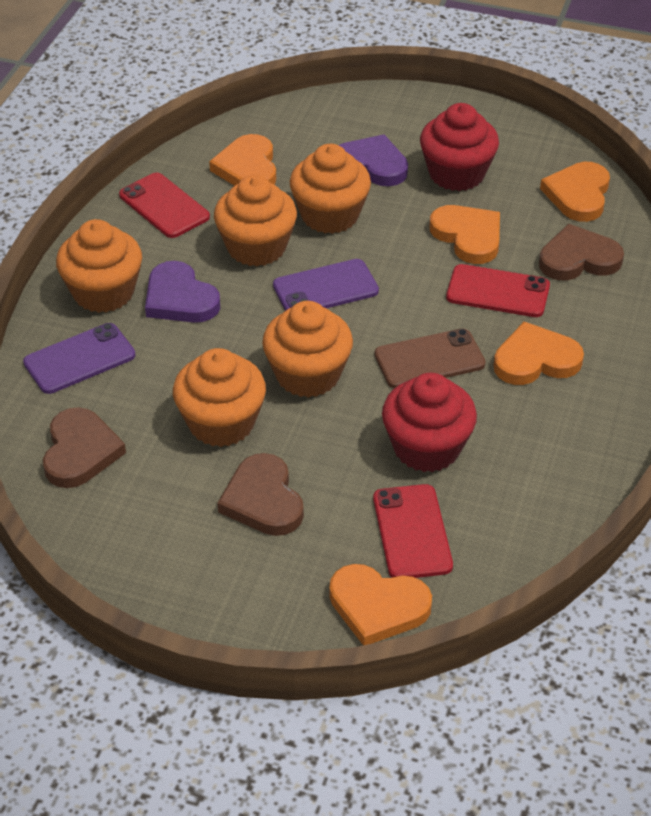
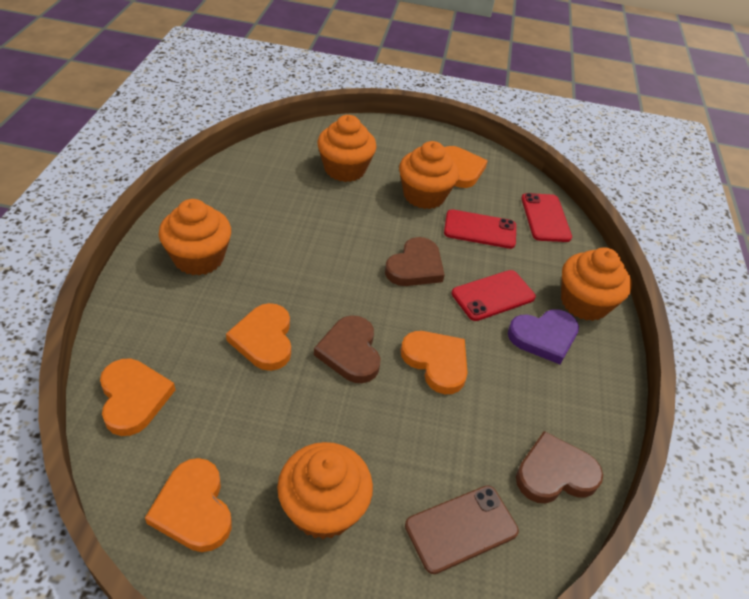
purple heart: 2 -> 1
purple phone: 2 -> 0
red cupcake: 2 -> 0

